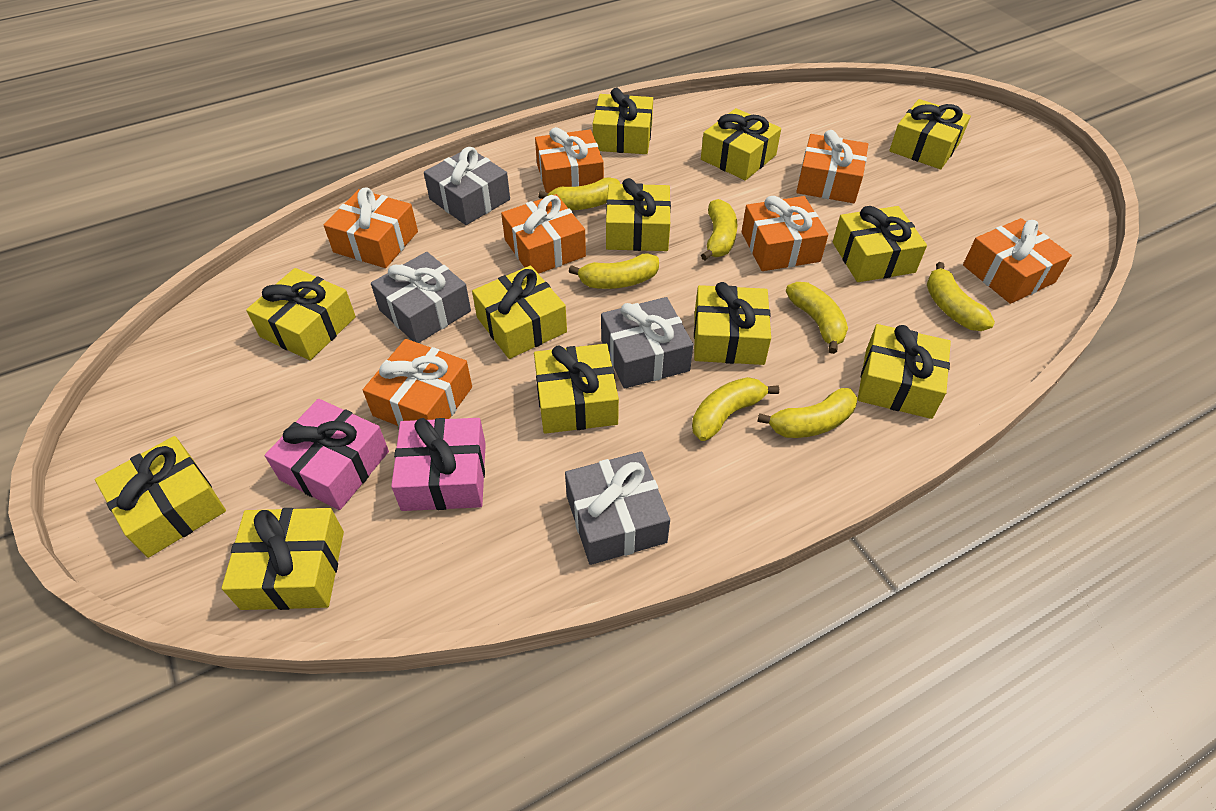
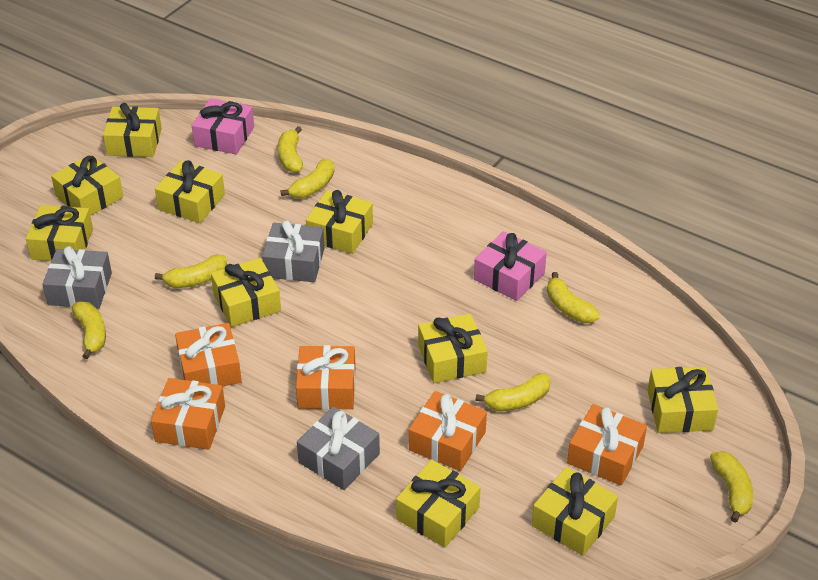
grey gift: 4 -> 3
orange gift: 7 -> 5
yellow gift: 12 -> 10

